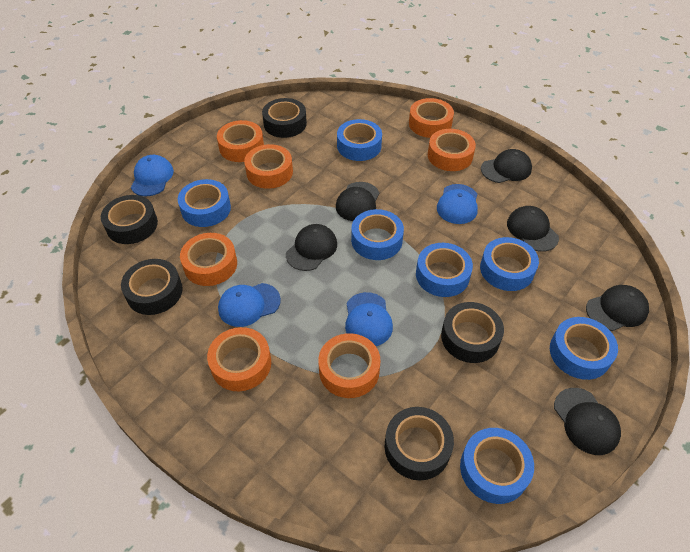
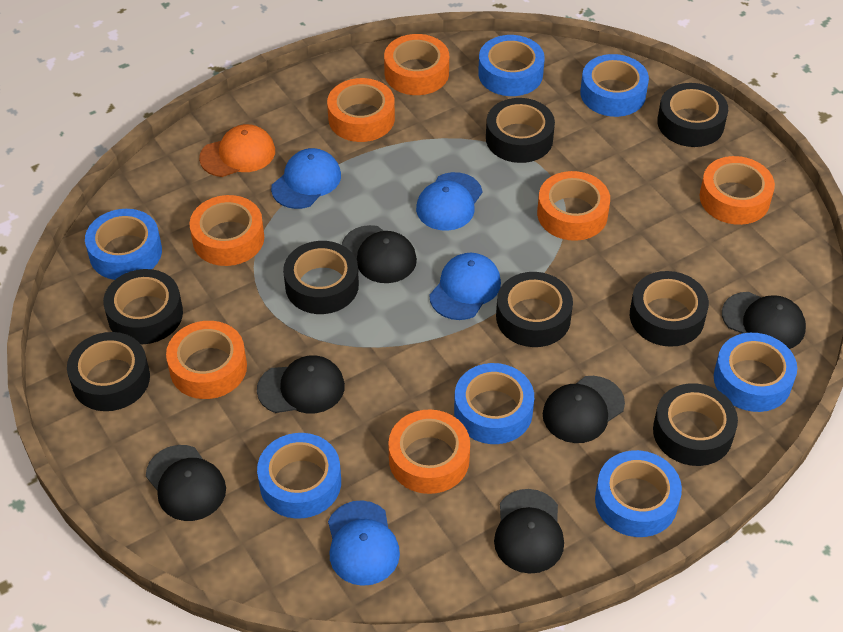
black tape: 5 -> 8
orange cap: 0 -> 1

